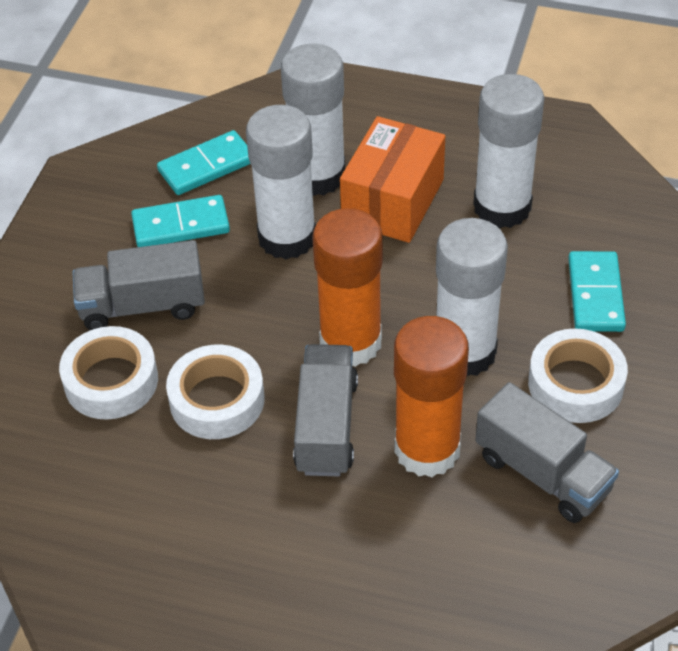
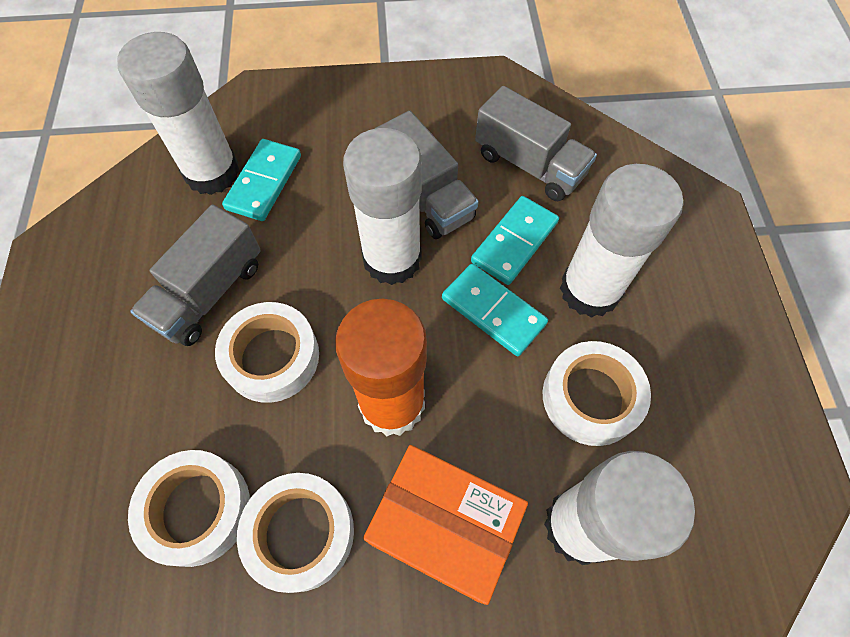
orange glue stick: 2 -> 1
white tape: 3 -> 4

